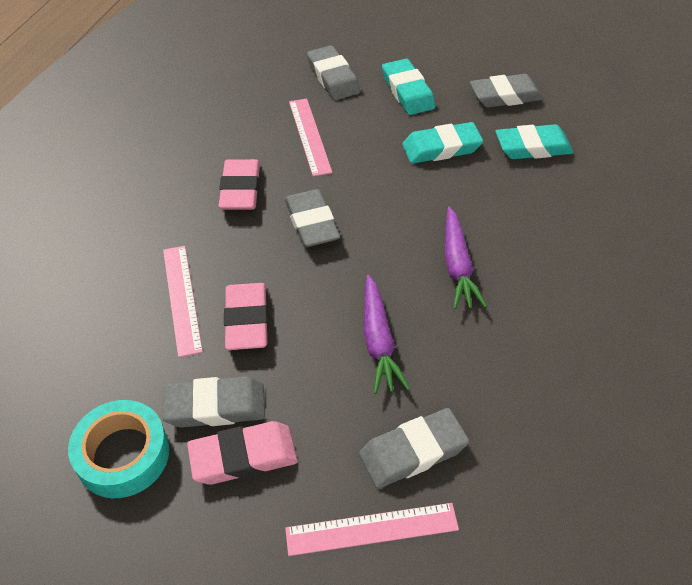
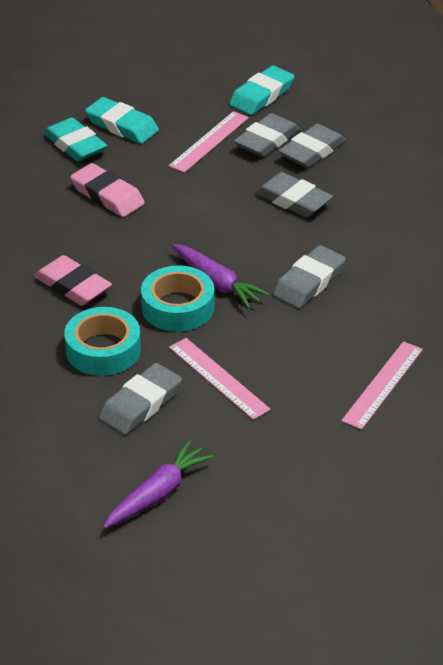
pink eraser: 3 -> 2
turquoise tape: 1 -> 2

